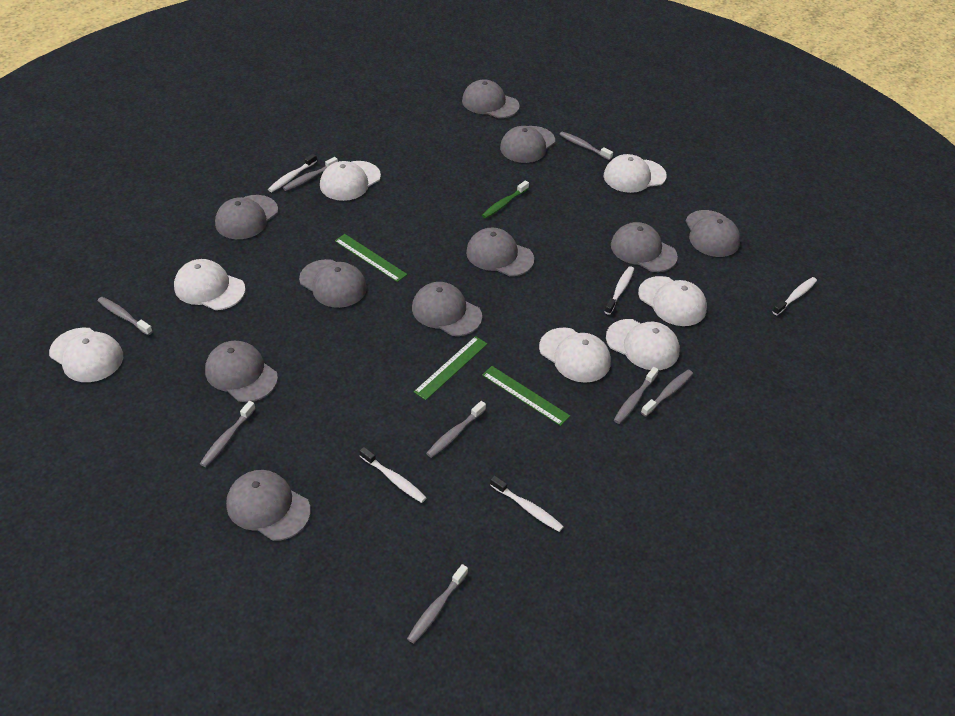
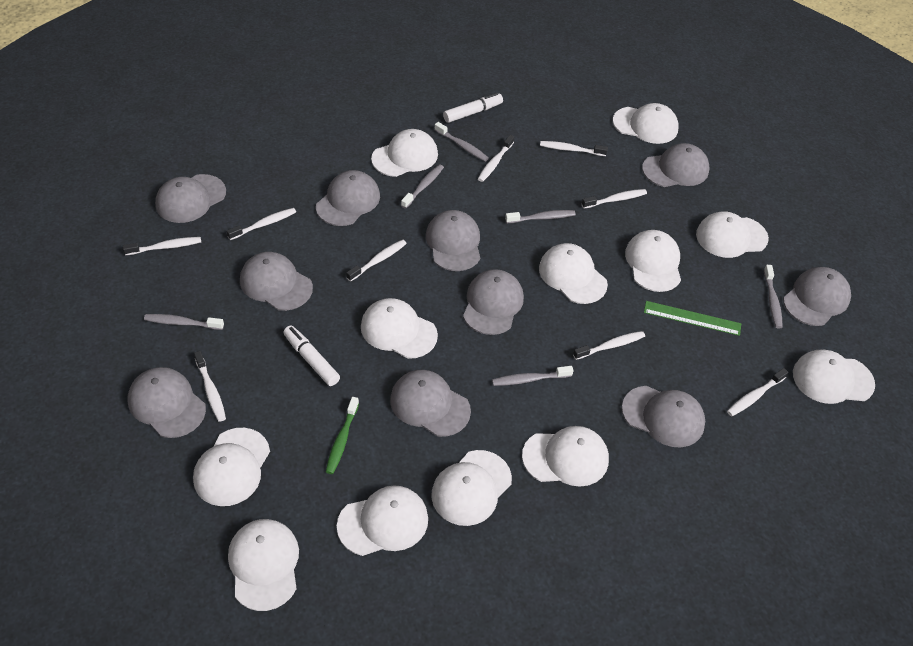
green ruler: 3 -> 1
grey toothbrush: 8 -> 6
white cap: 7 -> 12
white marker: 0 -> 2
white toothbrush: 5 -> 9

